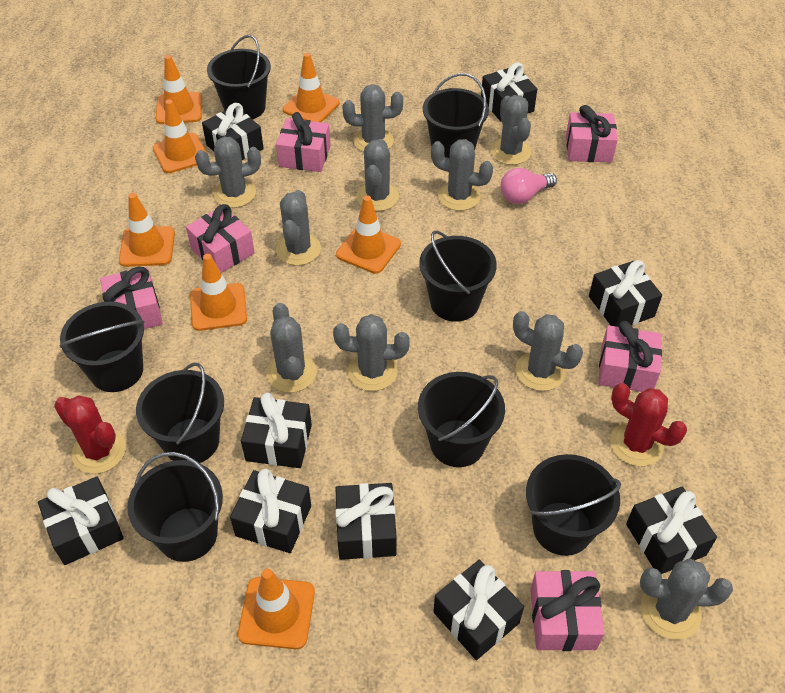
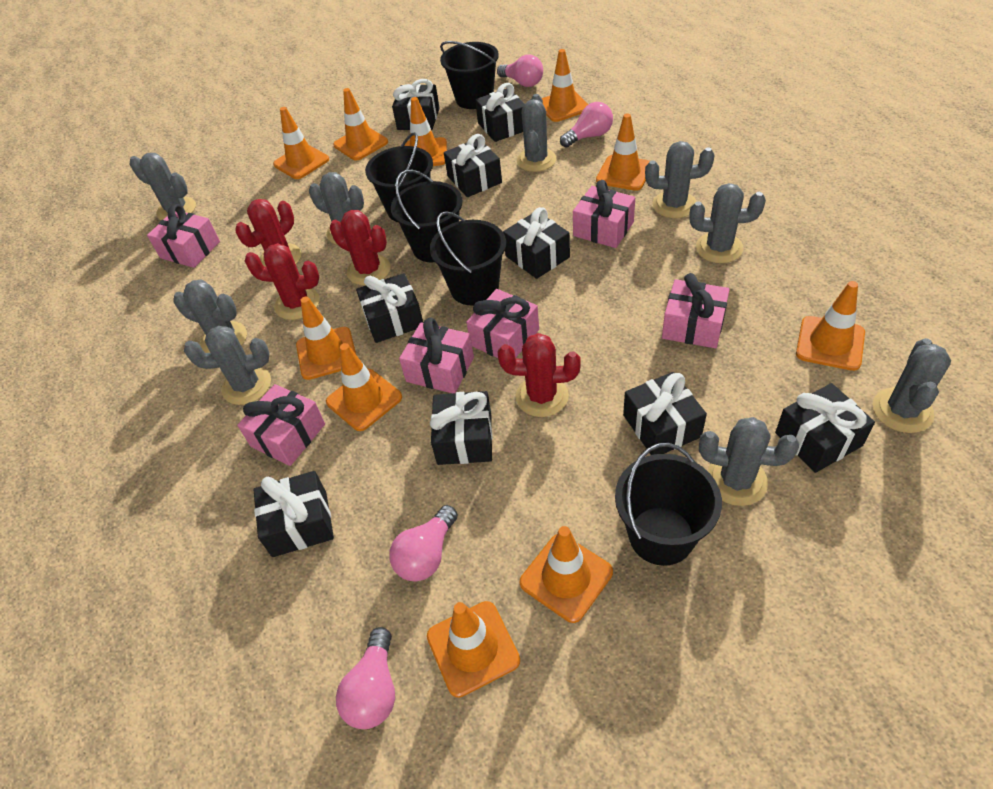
black bucket: 8 -> 5
grey cactus: 10 -> 9
orange traffic cone: 7 -> 10
pink light bulb: 1 -> 4
red cactus: 2 -> 4

